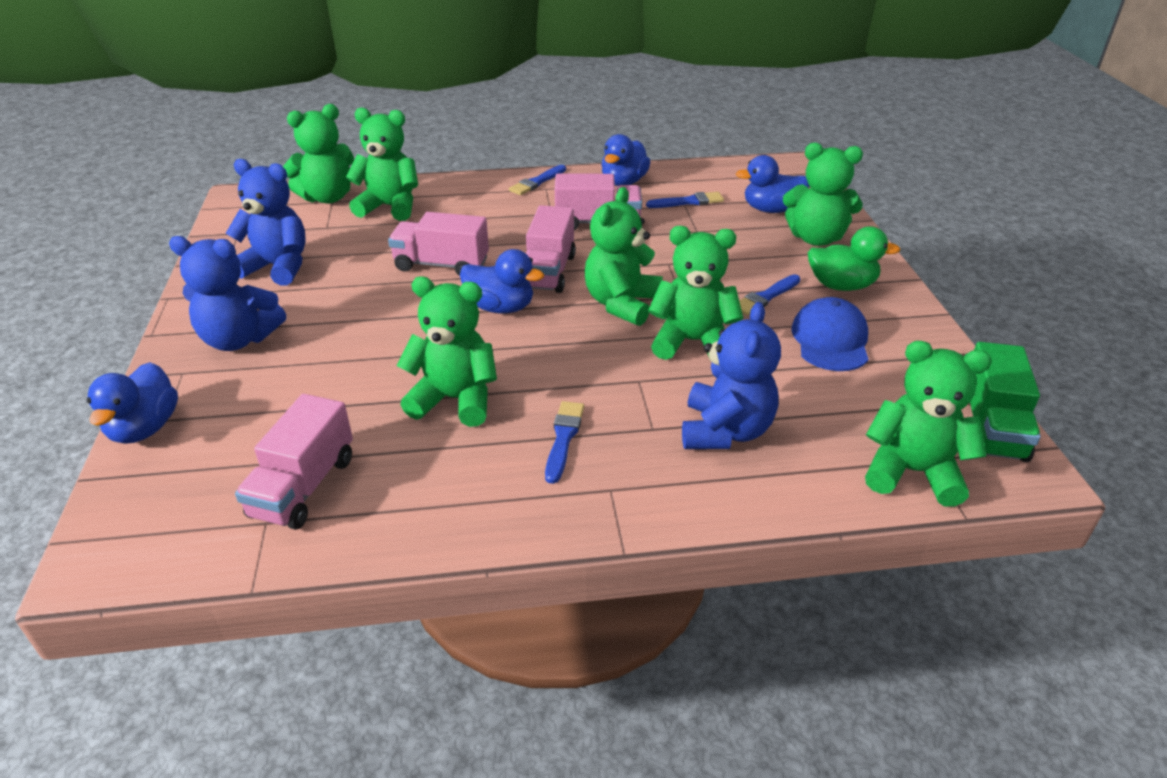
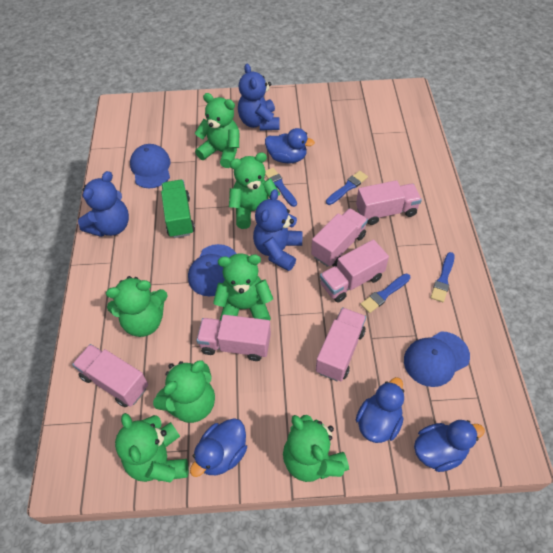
blue cap: 1 -> 3
green duck: 1 -> 0
pink truck: 4 -> 6

